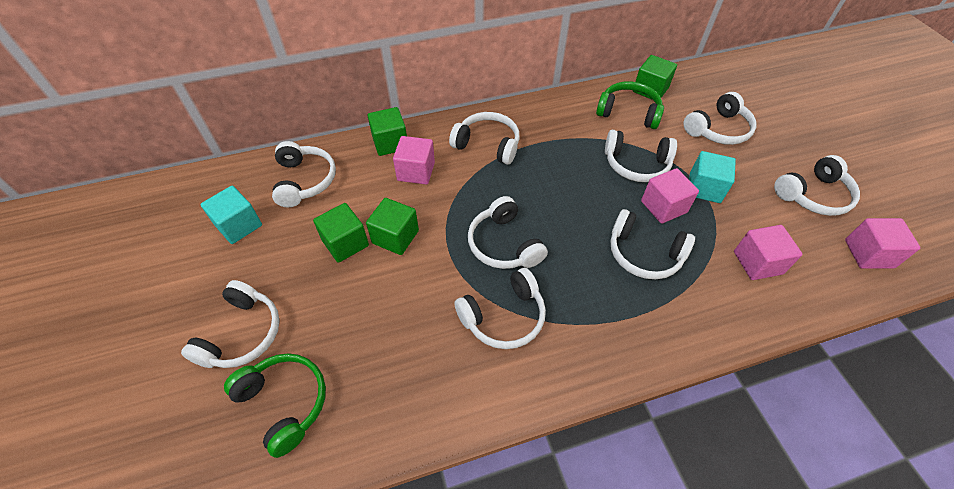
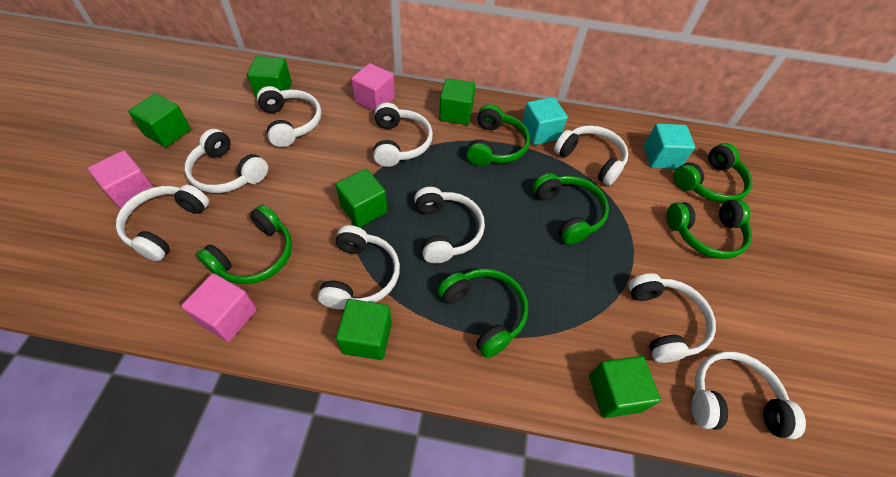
green cube: 4 -> 6
green headphones: 2 -> 6
pink cube: 4 -> 3

